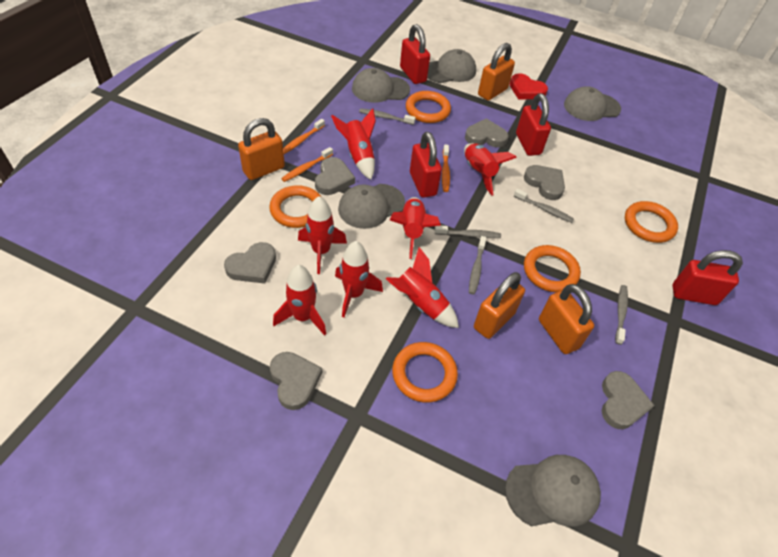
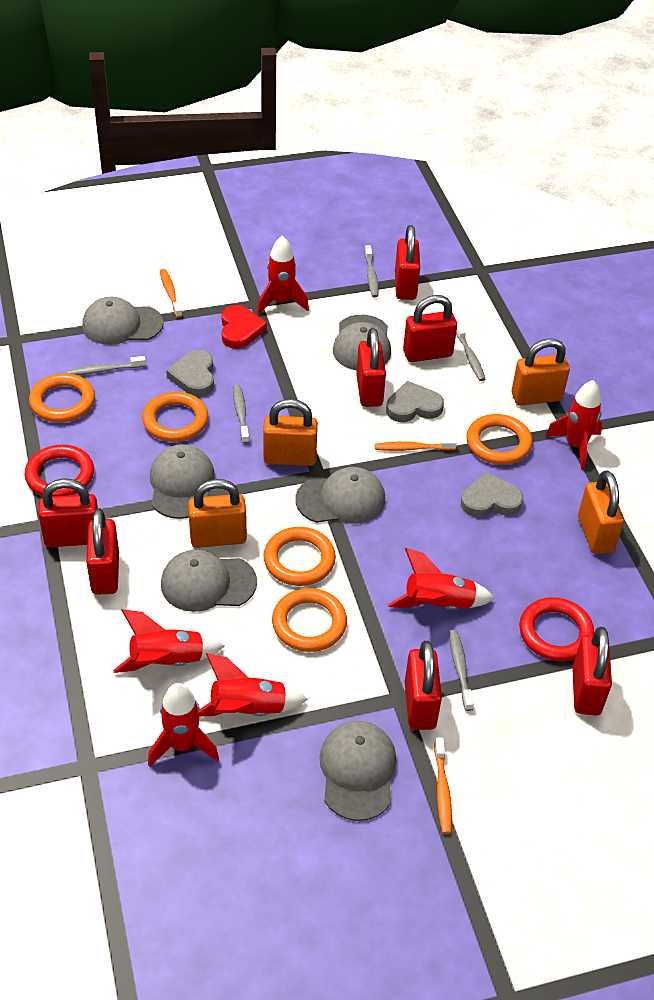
grey cap: 5 -> 6
grey heart: 6 -> 3
red padlock: 4 -> 7
red ring: 0 -> 2
red rocket: 7 -> 6

